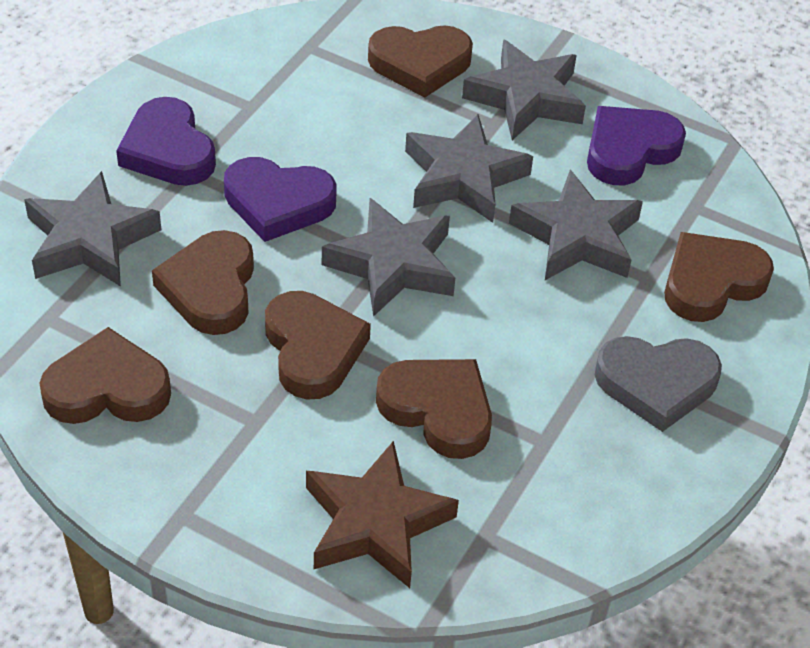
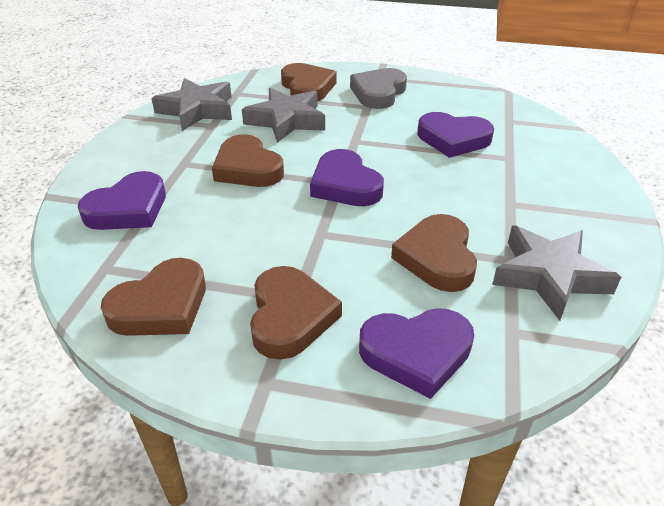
brown heart: 6 -> 5
brown star: 1 -> 0
grey star: 5 -> 3
purple heart: 3 -> 4

